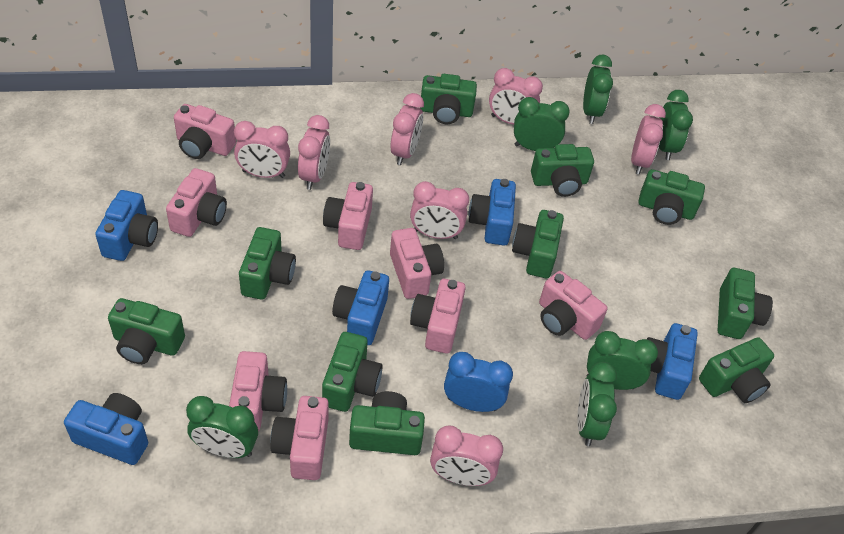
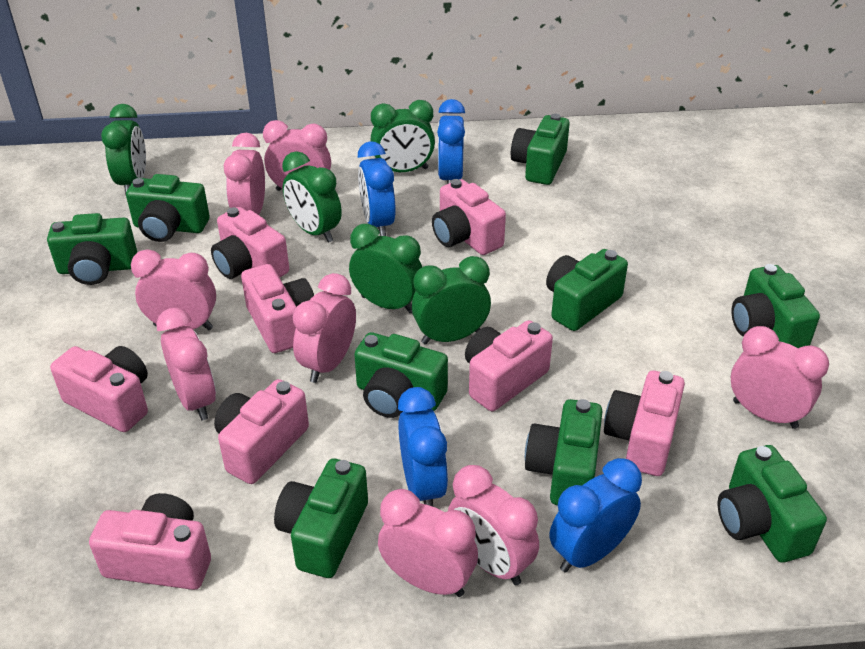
blue camera: 5 -> 0
blue clock: 1 -> 4
green camera: 10 -> 9
green clock: 6 -> 5
pink clock: 7 -> 8

